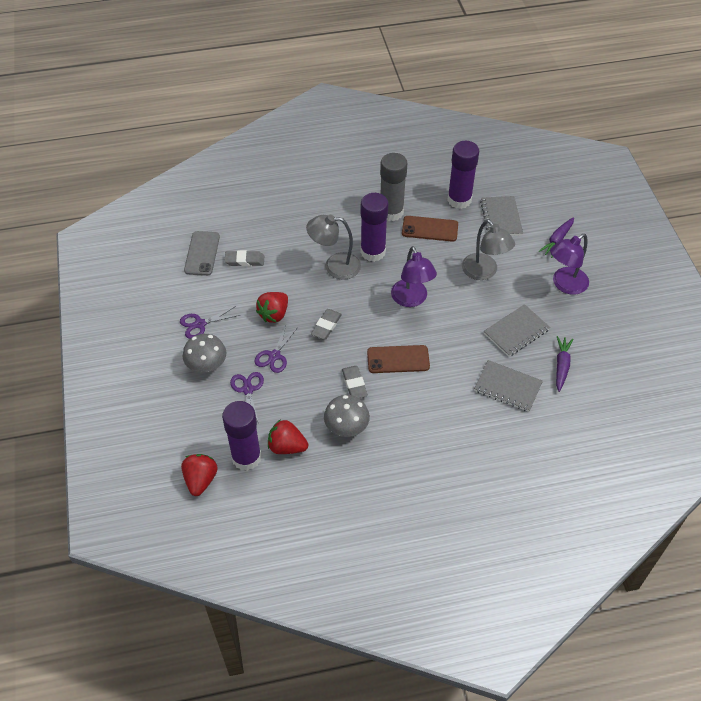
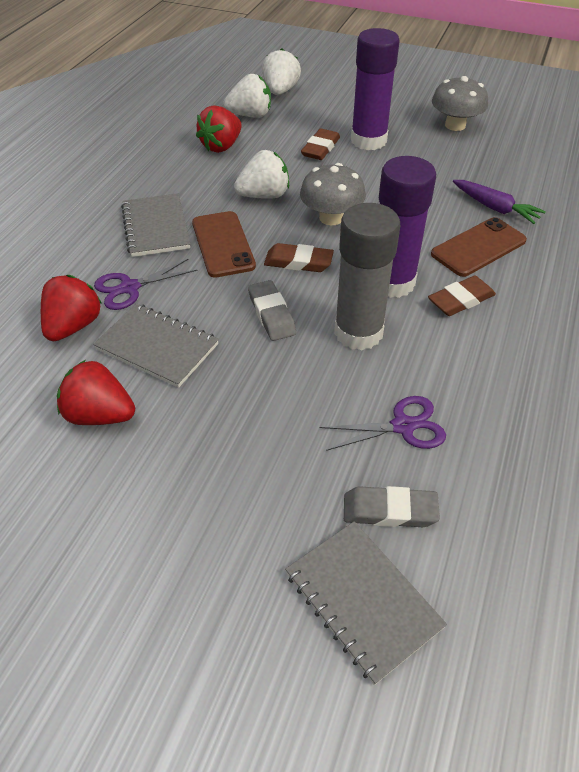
brown eraser: 0 -> 3
grey eraser: 3 -> 2
grey lamp: 2 -> 0
grey phone: 1 -> 0
purple carrot: 2 -> 1
purple glue stick: 3 -> 2
purple lamp: 2 -> 0
purple scissors: 3 -> 2
white strawberry: 0 -> 3

